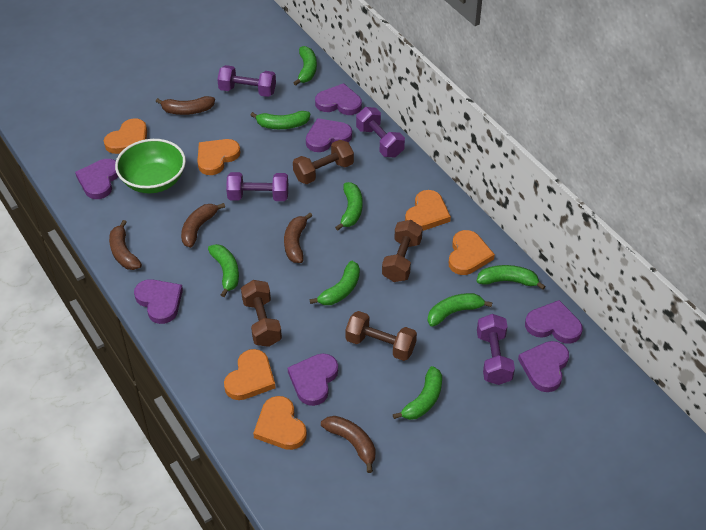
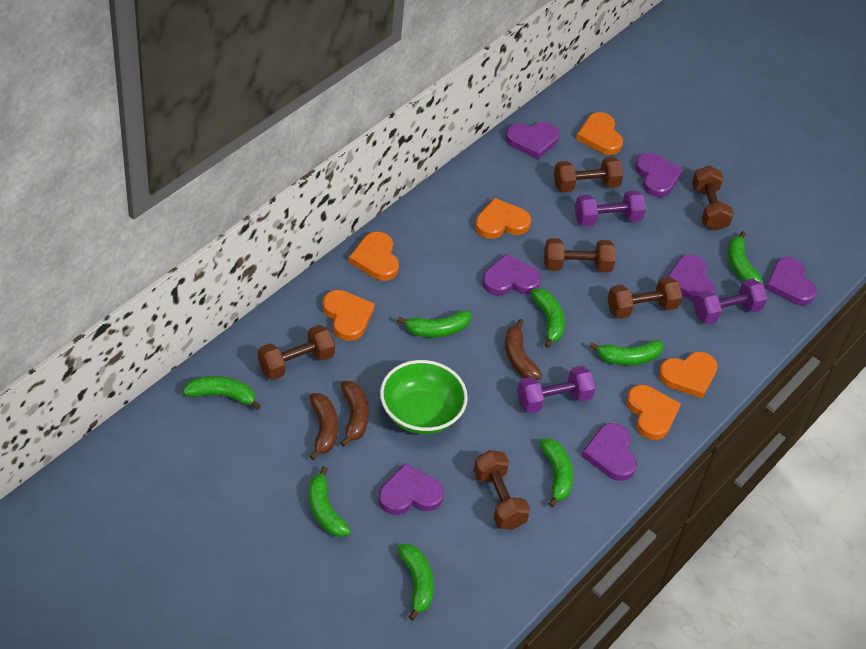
brown banana: 5 -> 3
brown dumbbell: 4 -> 6
purple dumbbell: 4 -> 3

